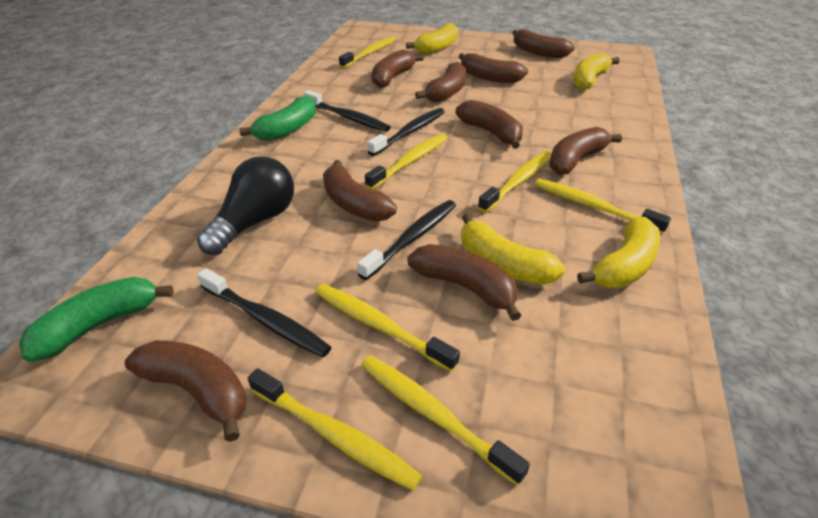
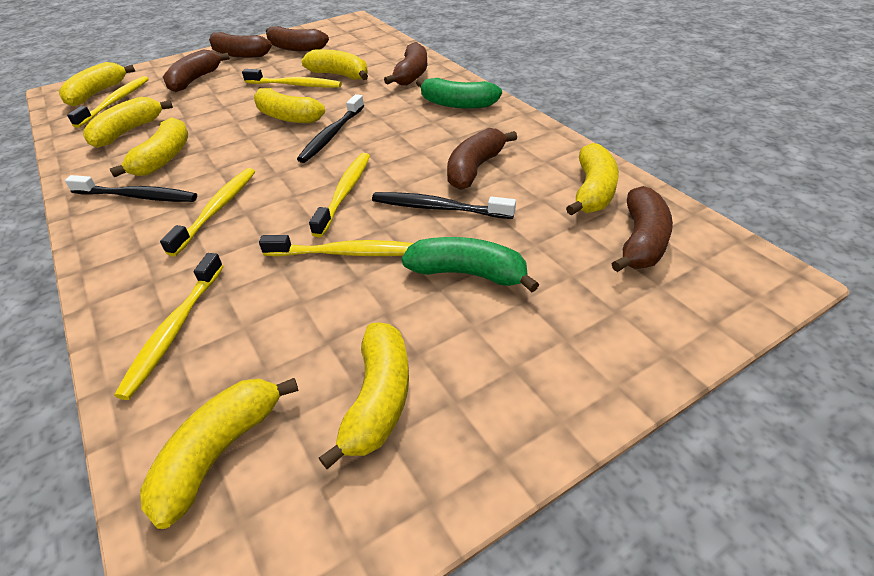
black light bulb: 1 -> 0
black toothbrush: 4 -> 3
brown banana: 9 -> 6
yellow banana: 4 -> 8
yellow toothbrush: 7 -> 6

